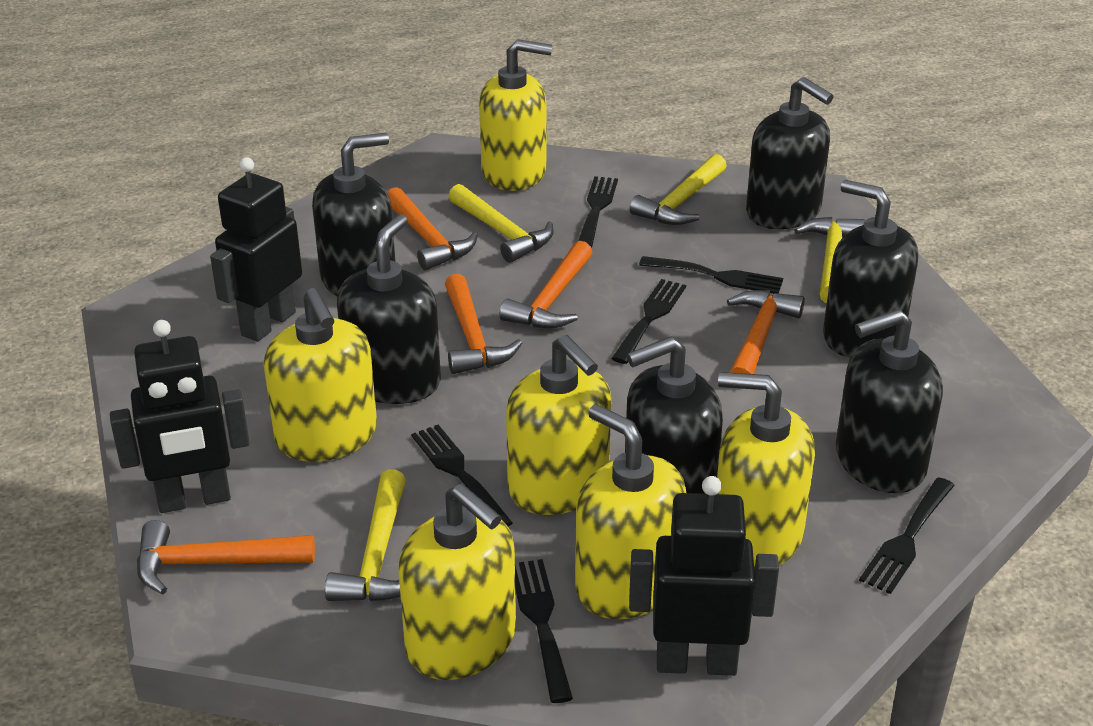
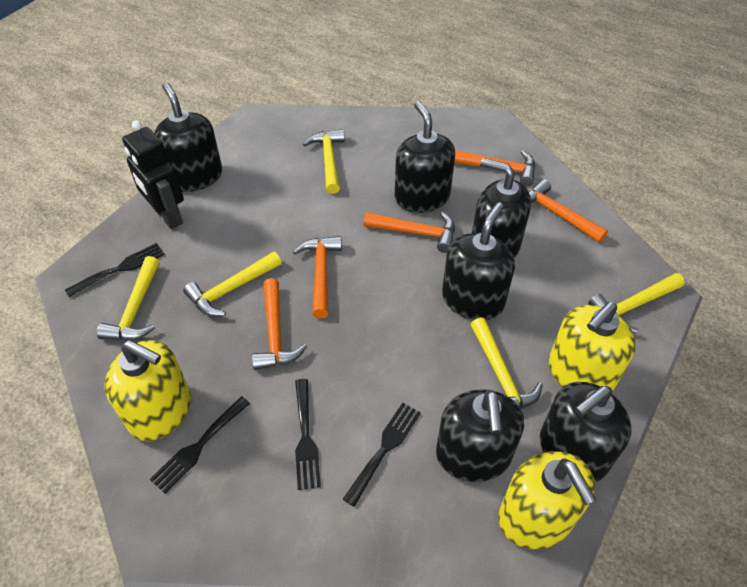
black fork: 6 -> 4
black robot: 3 -> 1
yellow hammer: 4 -> 5
yellow soap dispenser: 6 -> 3

